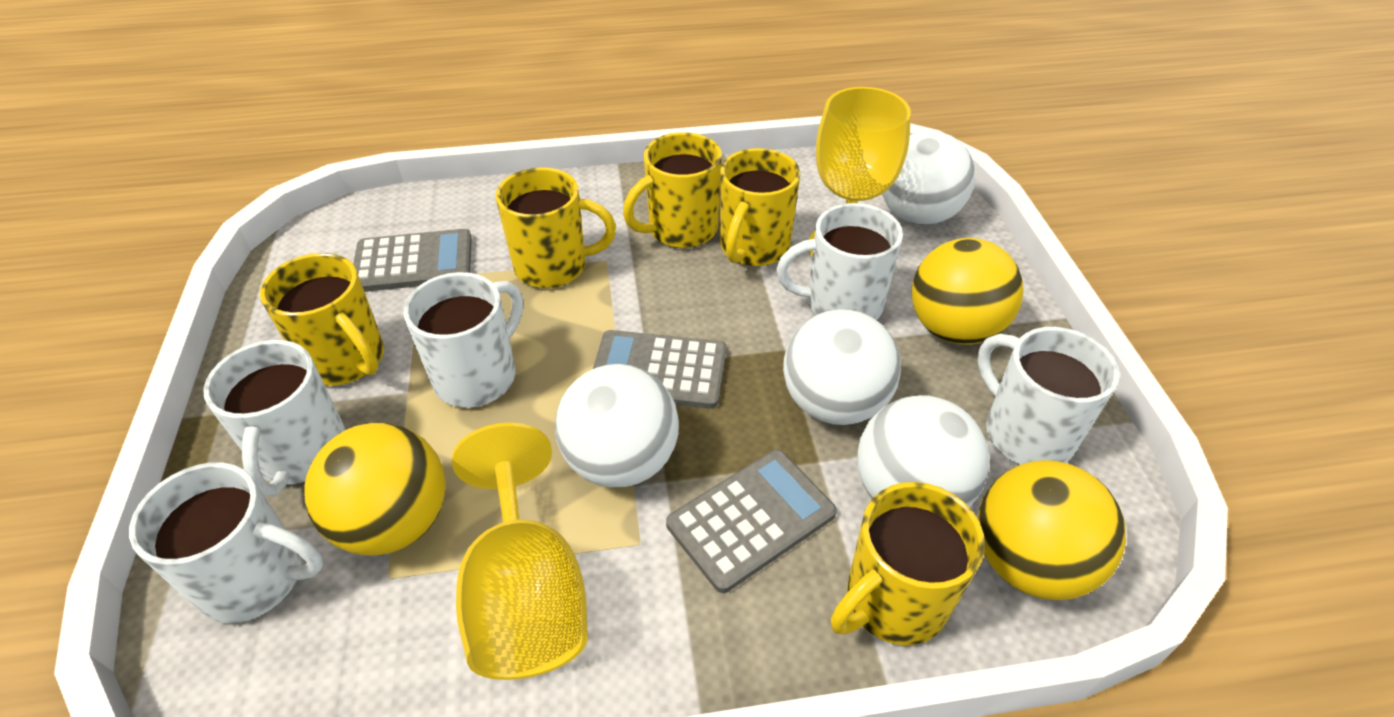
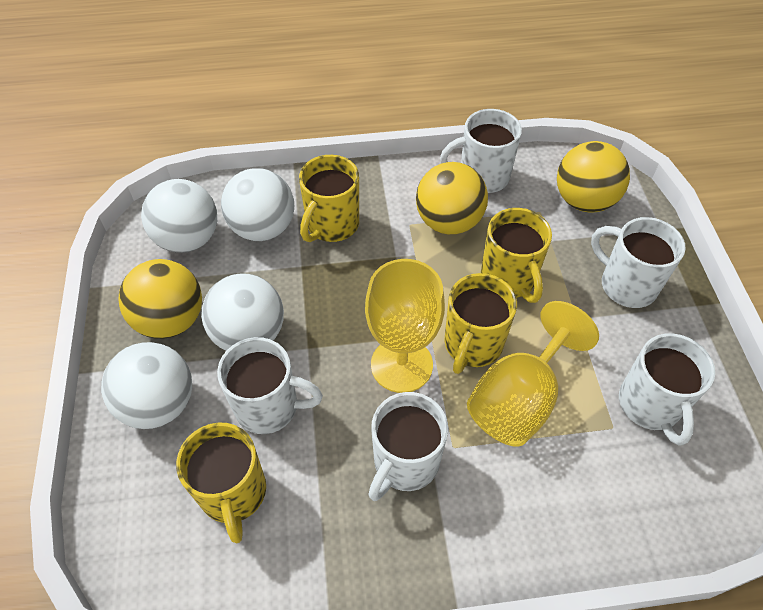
grey calculator: 3 -> 0
yellow mug: 5 -> 4

